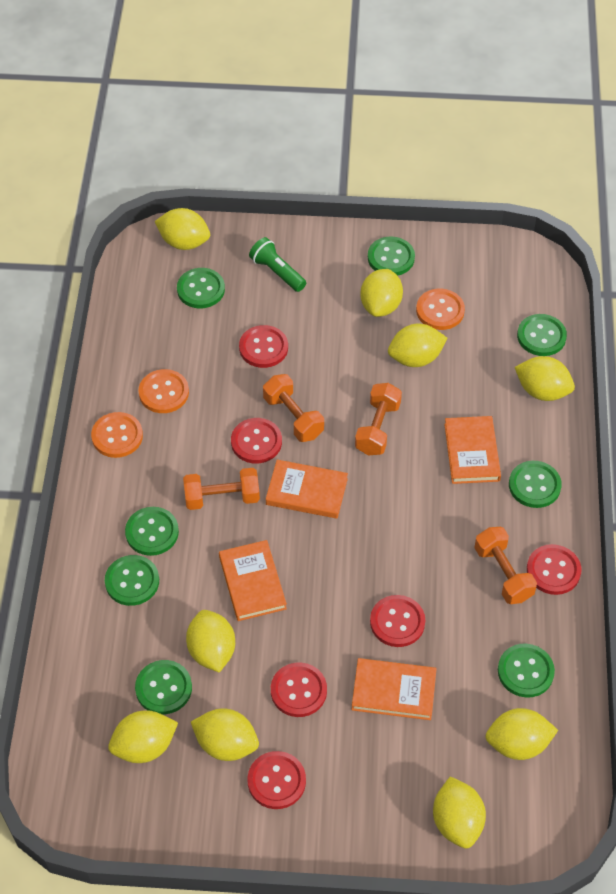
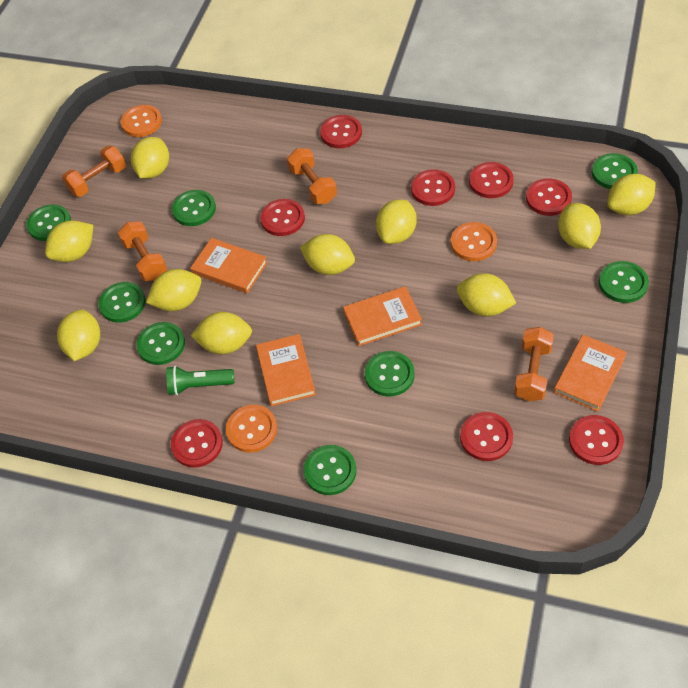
red button: 6 -> 8
yellow lemon: 9 -> 10

